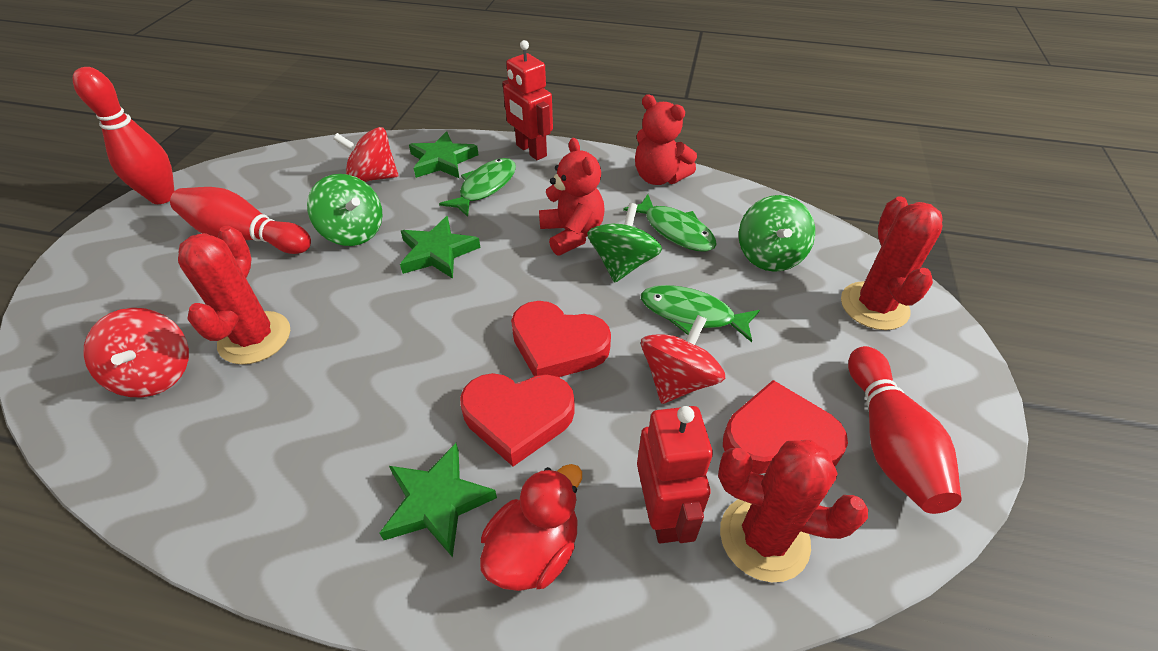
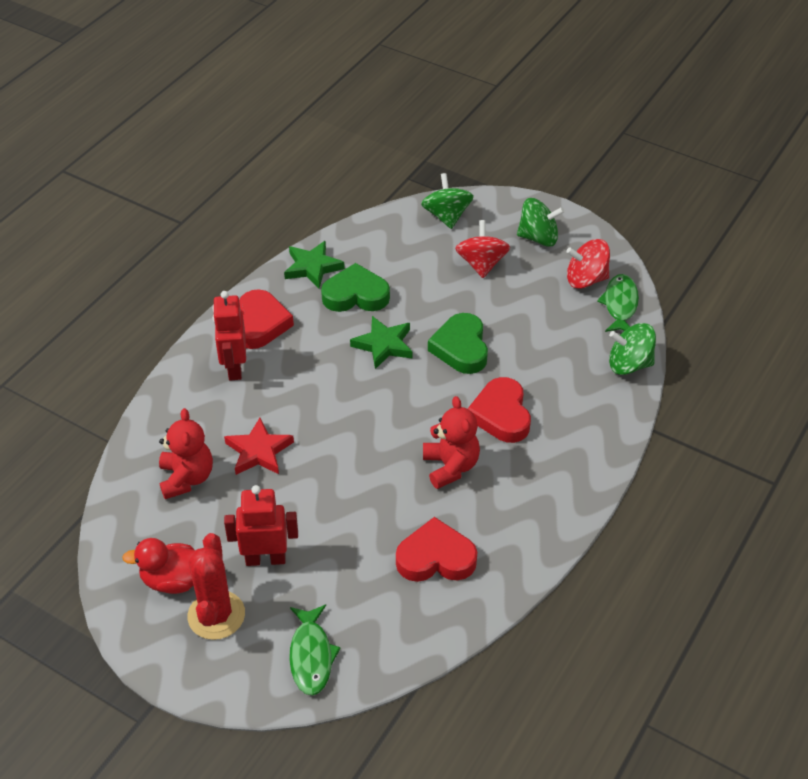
green fish: 3 -> 2
green heart: 0 -> 2
green star: 3 -> 2
red bowling pin: 3 -> 0
red cactus: 3 -> 1
red spinning top: 3 -> 2
red star: 0 -> 1

